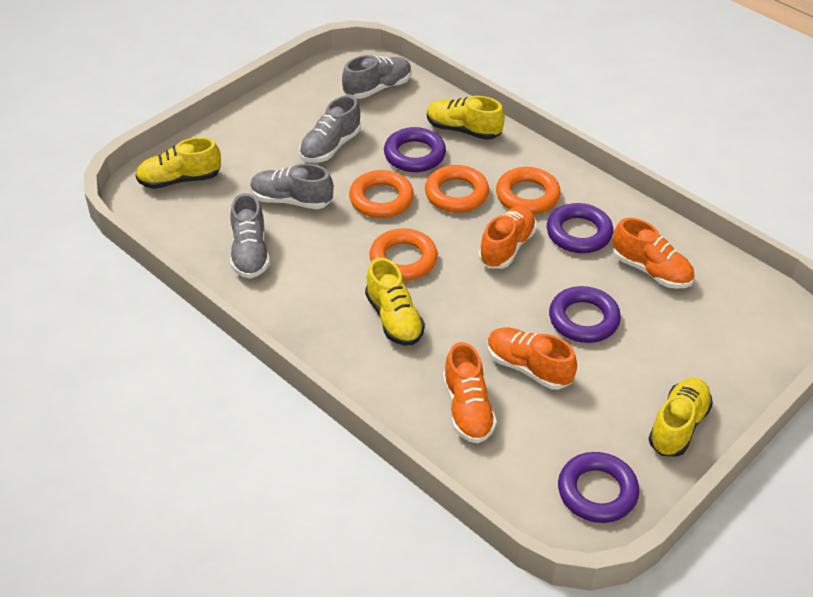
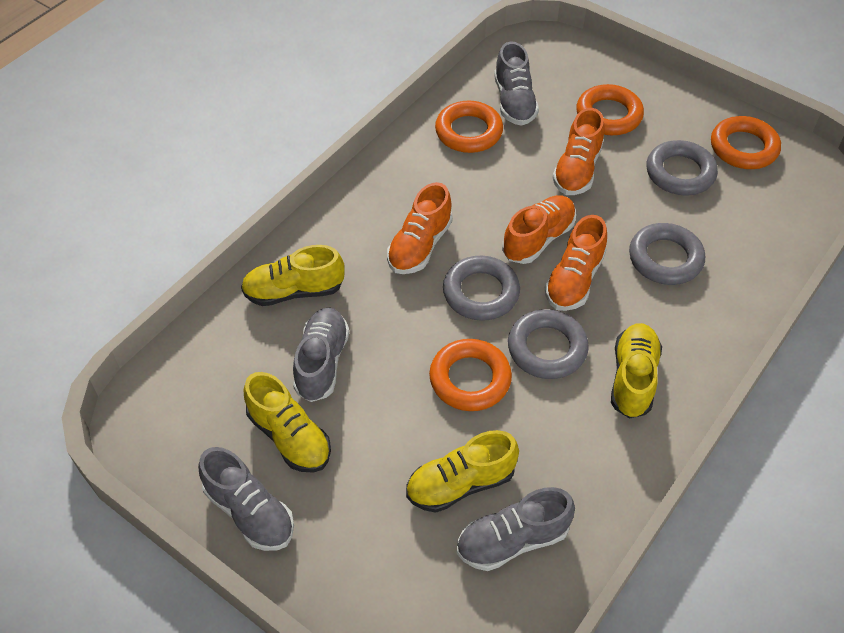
grey ring: 0 -> 4
purple ring: 4 -> 0

